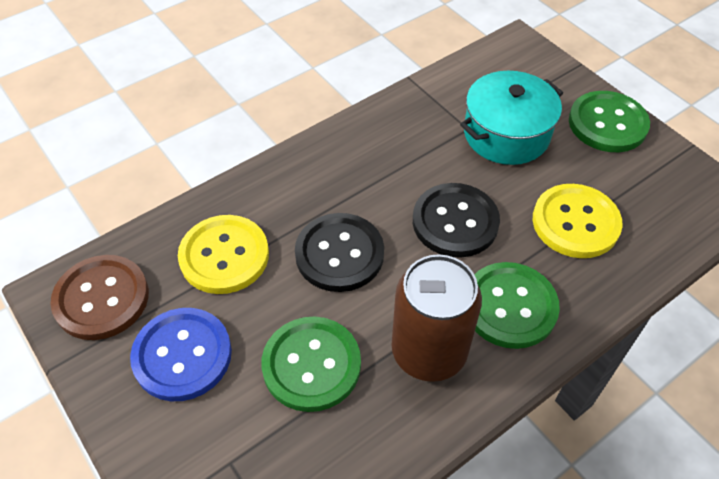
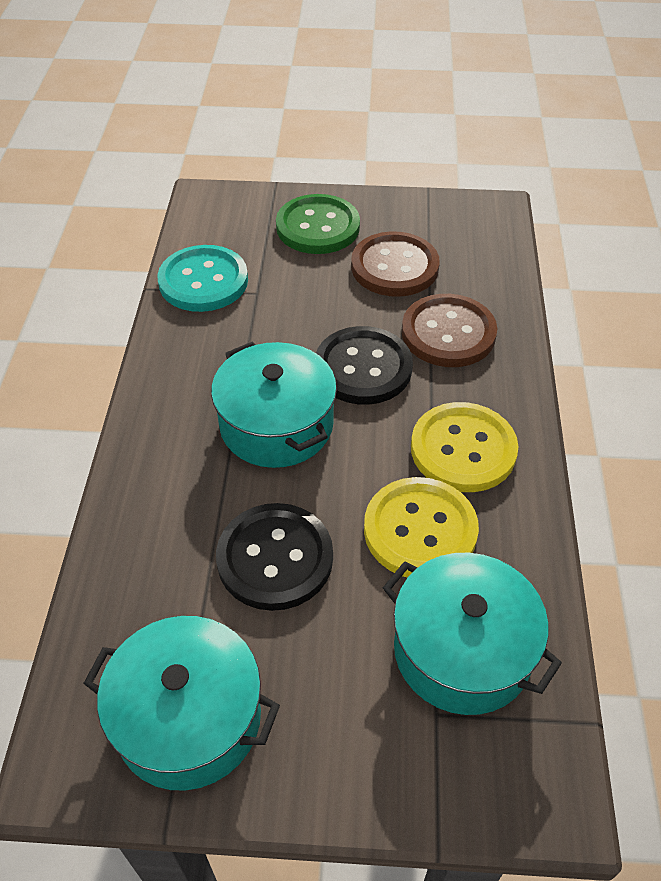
blue button: 1 -> 0
brown button: 1 -> 2
brown can: 1 -> 0
green button: 3 -> 1
turquoise button: 0 -> 1
turquoise pot: 1 -> 3

